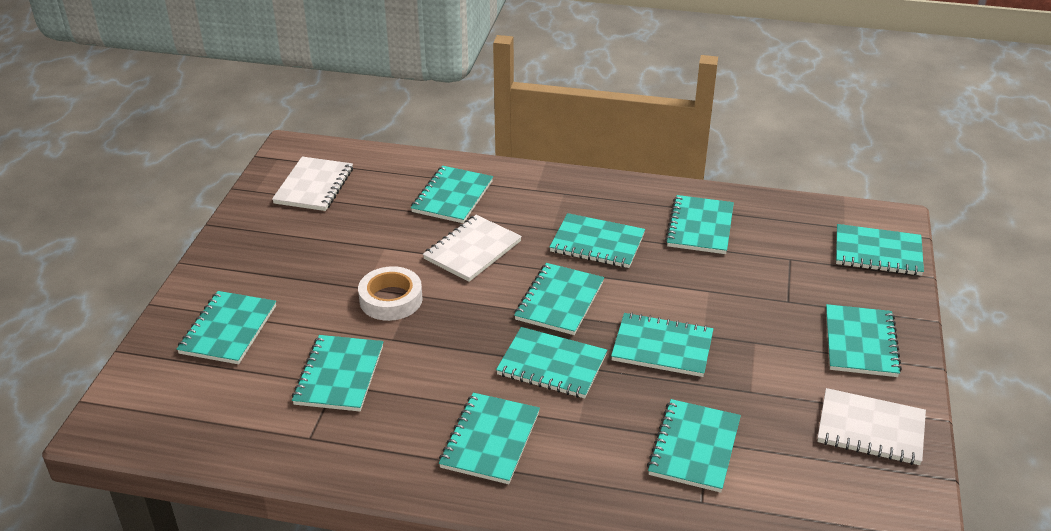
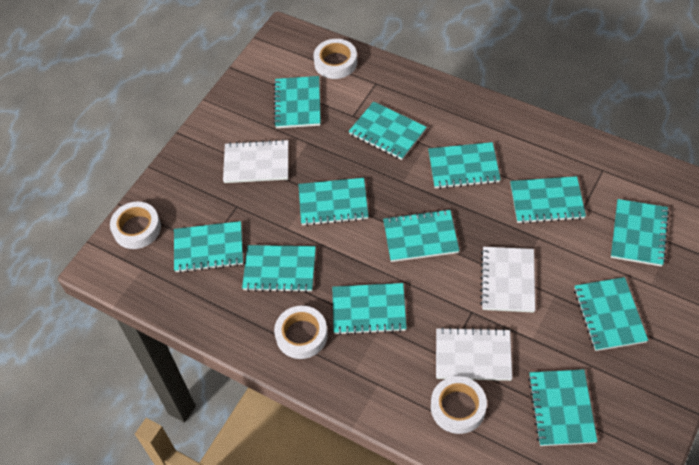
white tape: 1 -> 4

